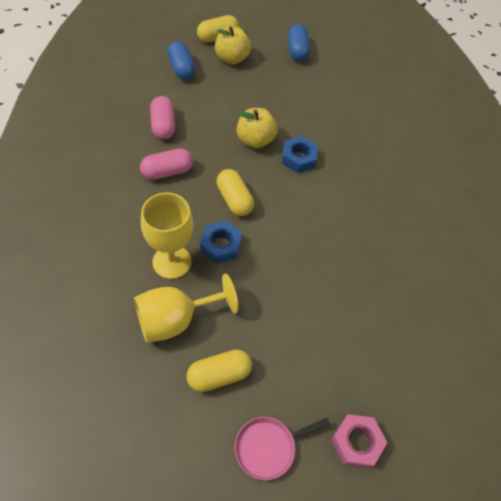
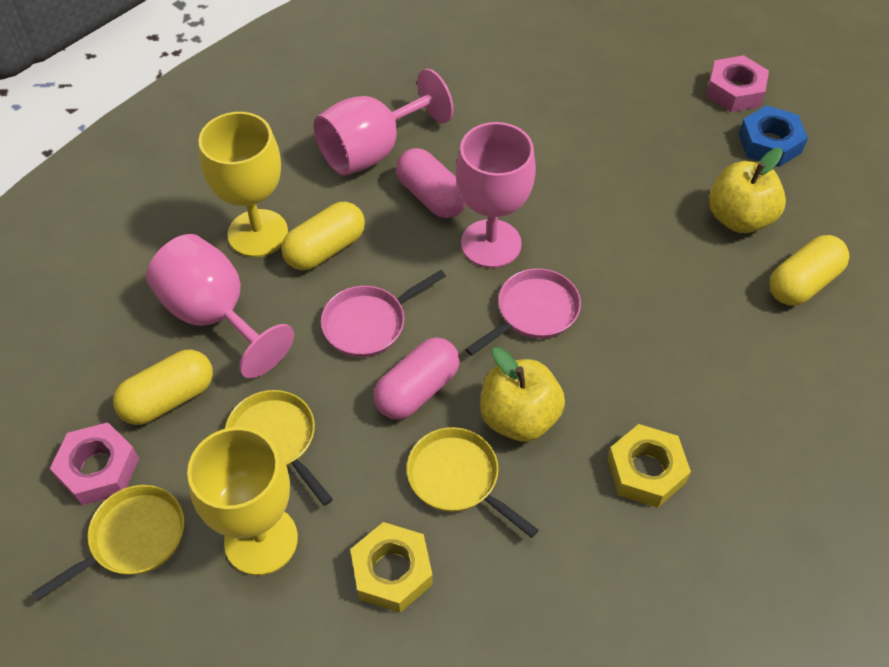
blue capsule: 2 -> 0
blue nut: 2 -> 1
pink goblet: 0 -> 3
pink nut: 1 -> 2
pink pan: 1 -> 2
yellow nut: 0 -> 2
yellow pan: 0 -> 3

